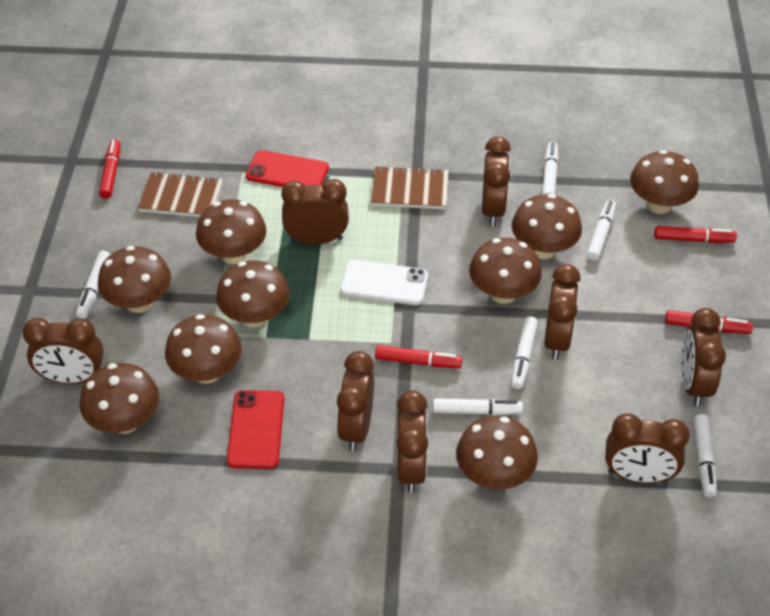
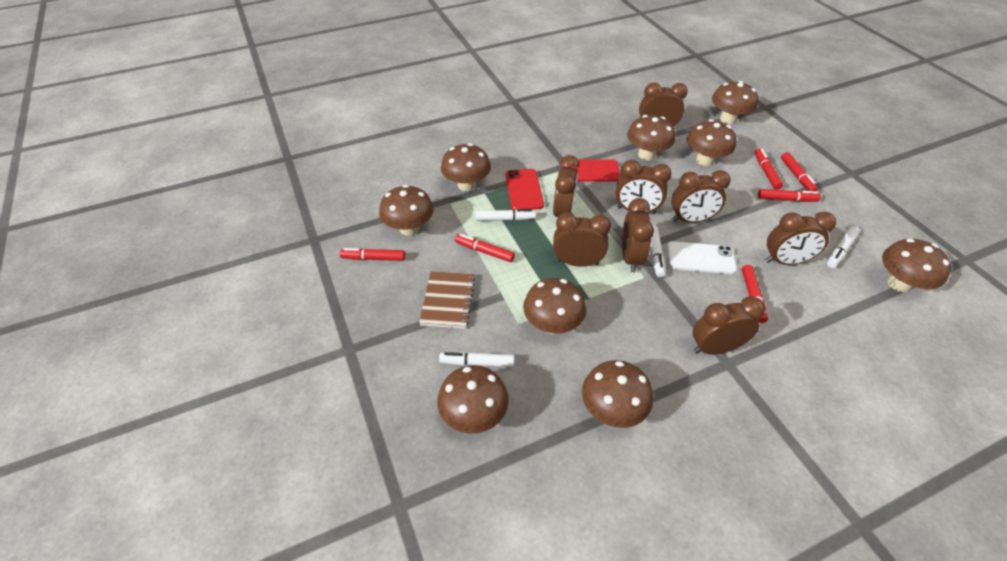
brown notebook: 2 -> 1
red marker: 4 -> 6
white marker: 6 -> 4

